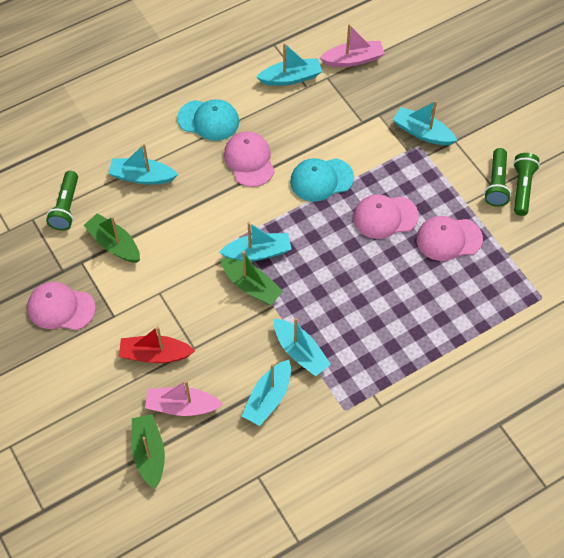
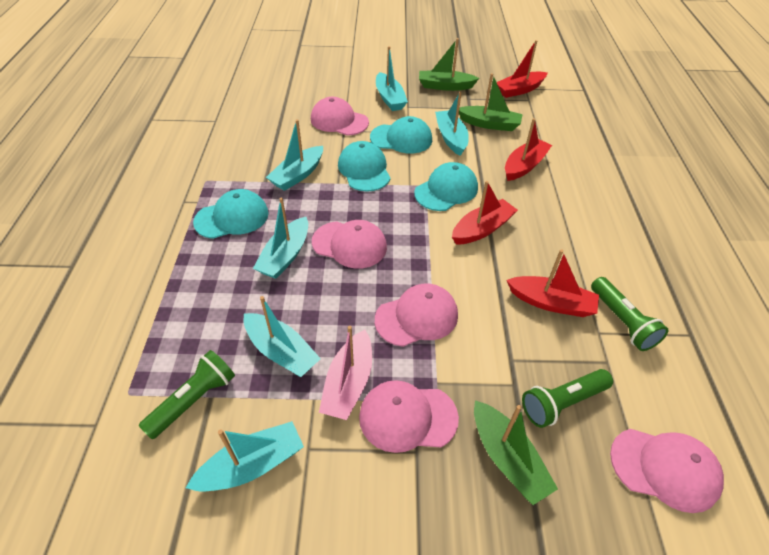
pink boat: 2 -> 1
pink cap: 4 -> 5
red boat: 1 -> 4
turquoise cap: 2 -> 4

